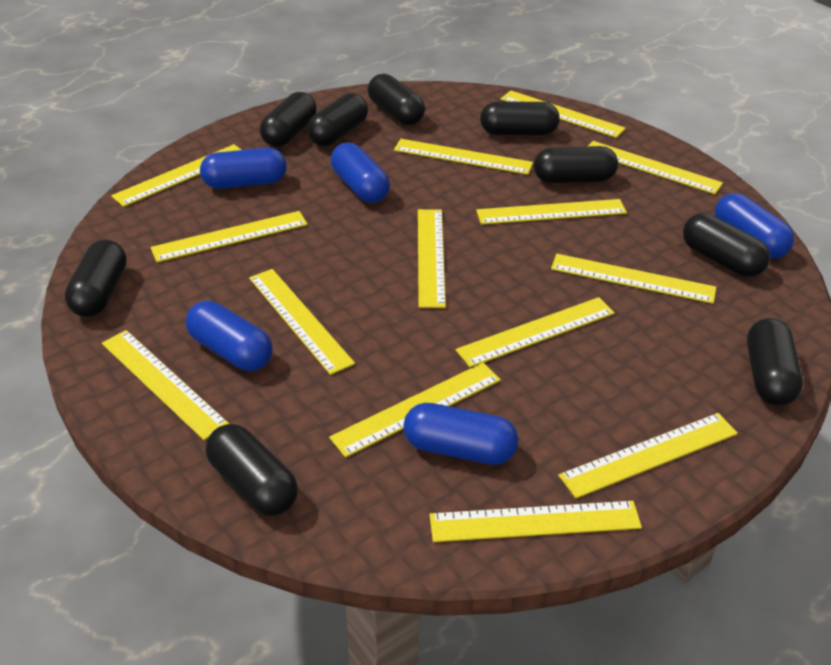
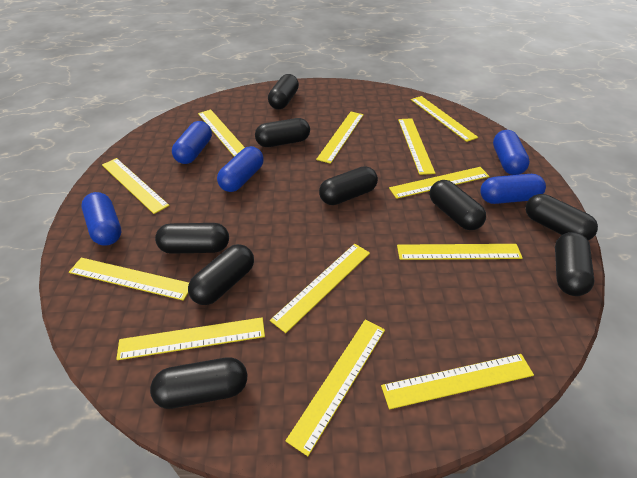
yellow ruler: 14 -> 12

